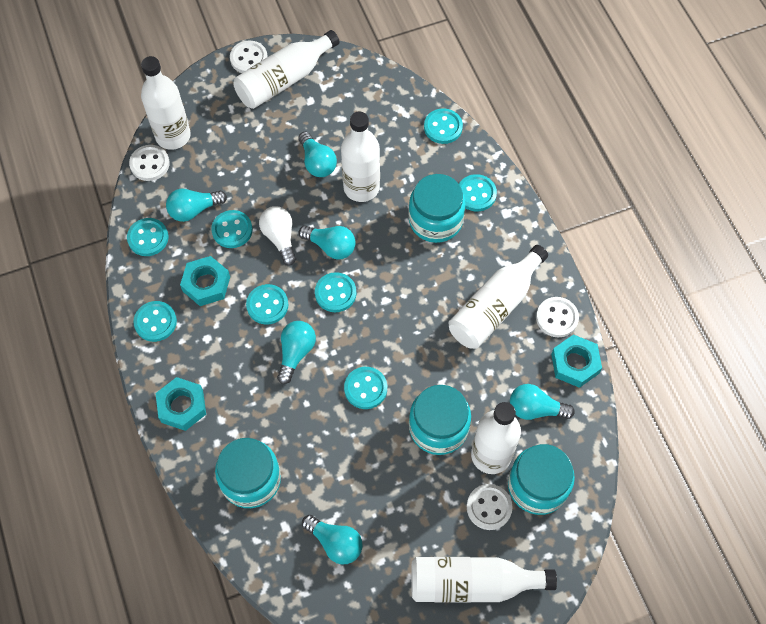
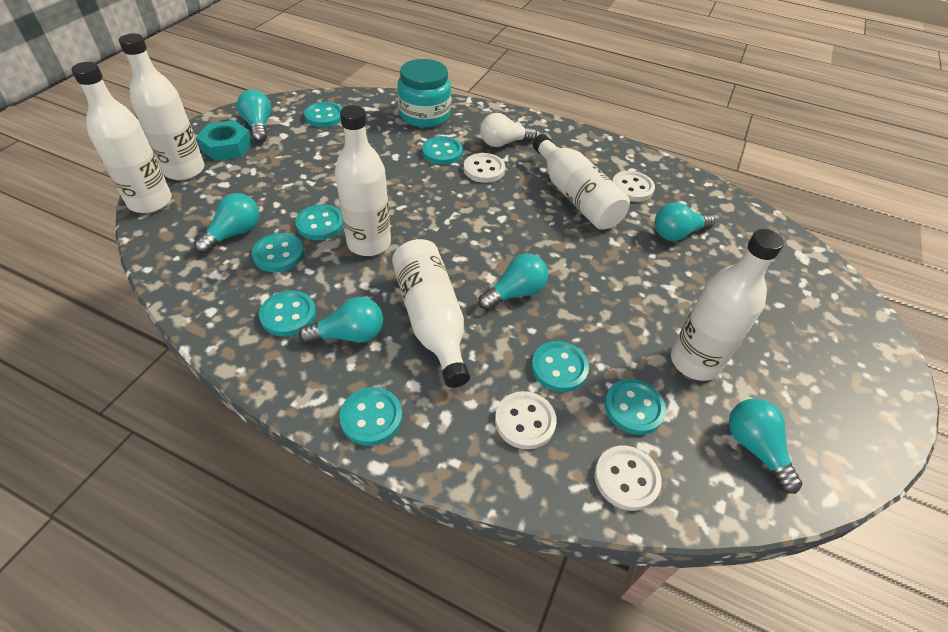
turquoise jar: 4 -> 1
turquoise nut: 3 -> 1

